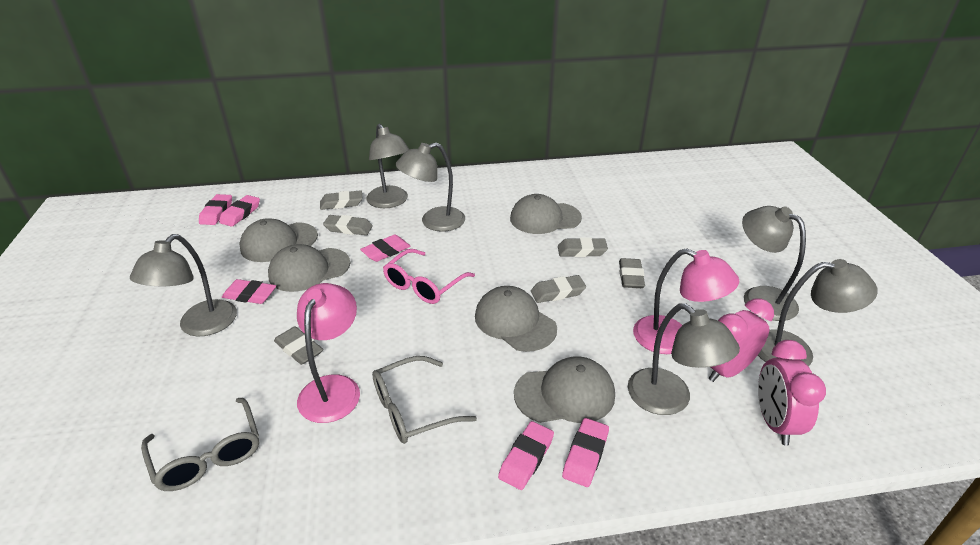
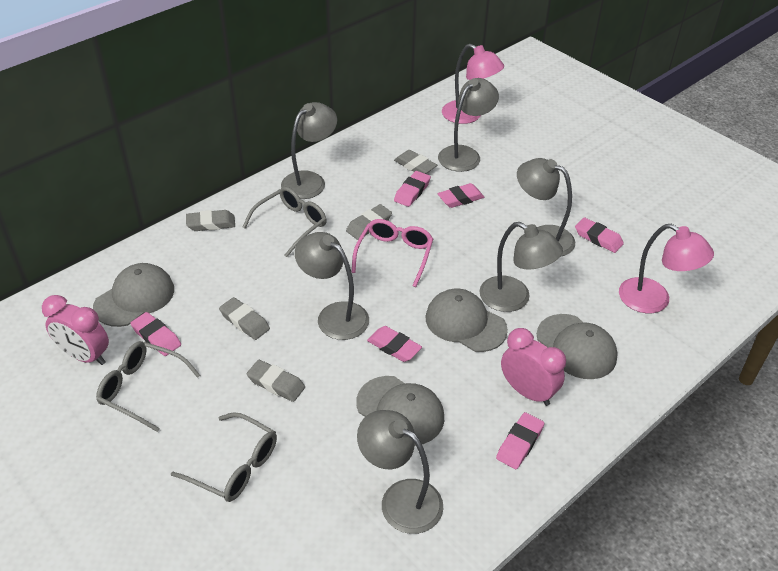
grey cap: 5 -> 4
grey eraser: 6 -> 5
grey glasses: 2 -> 3

